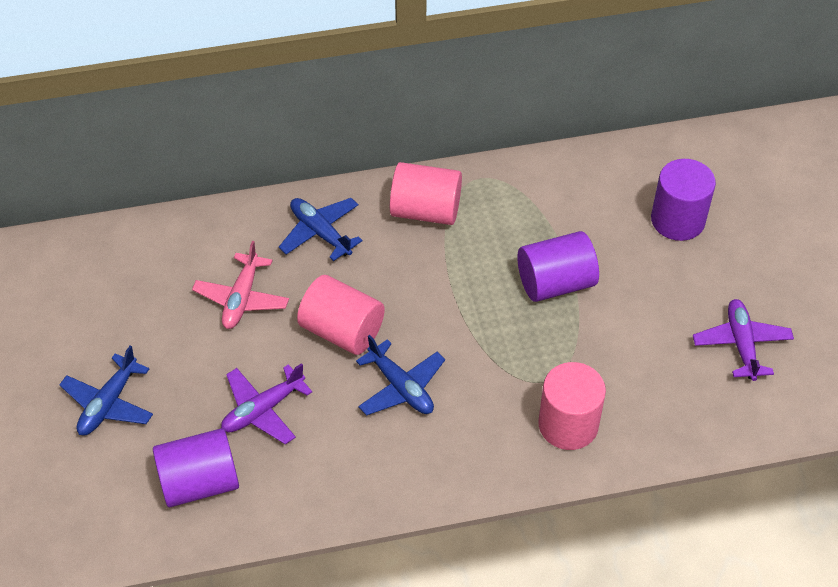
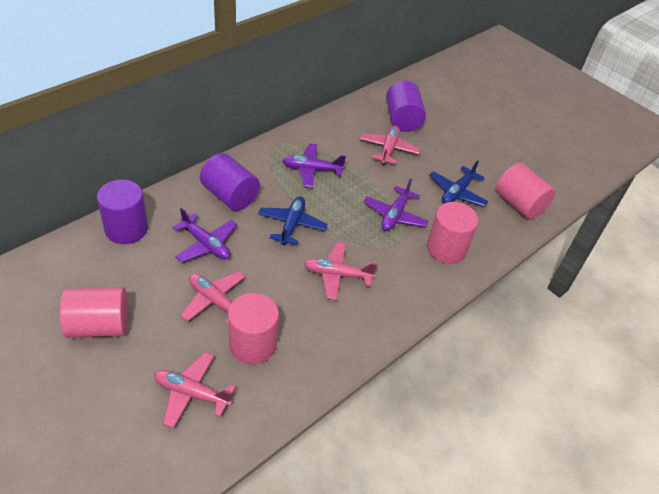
blue plane: 3 -> 2
pink cylinder: 3 -> 4
pink plane: 1 -> 4
purple plane: 2 -> 3

